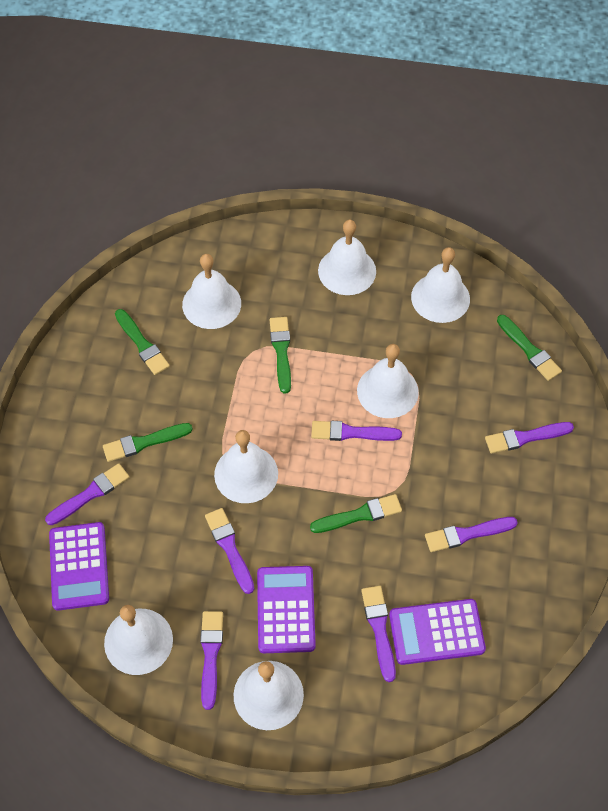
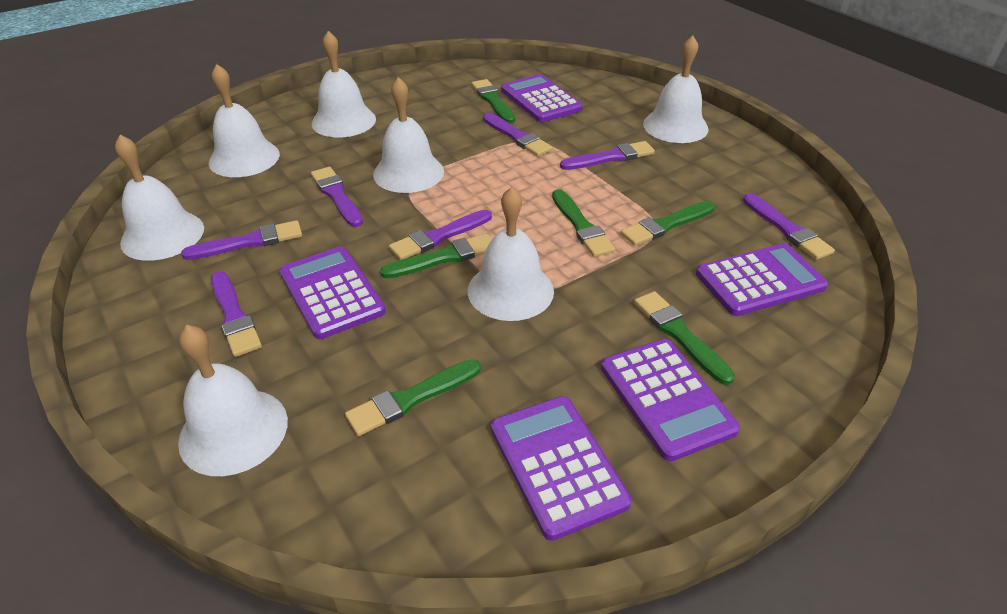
green brush: 5 -> 6
purple calculator: 3 -> 5

